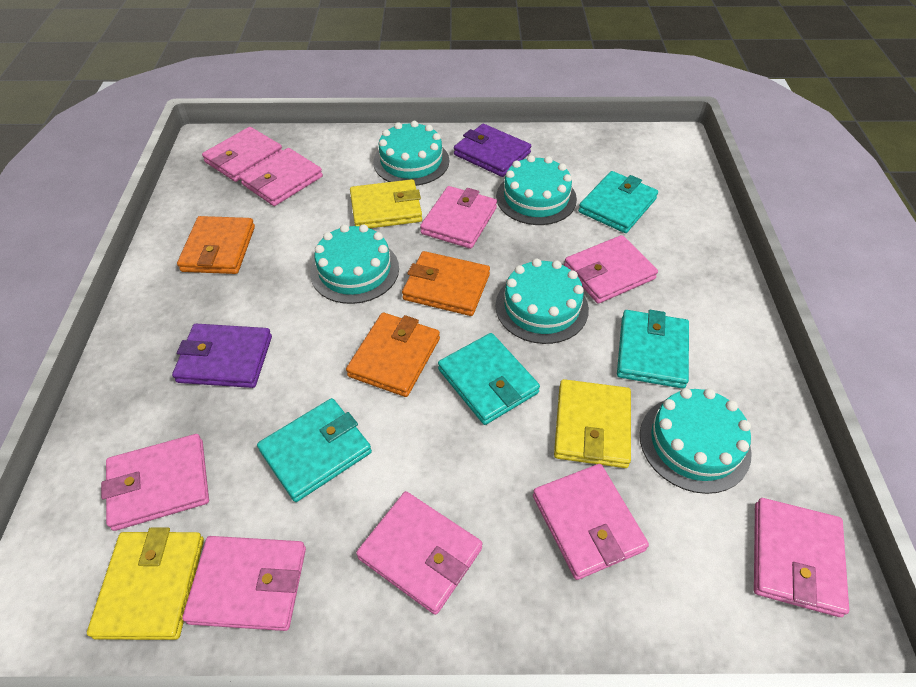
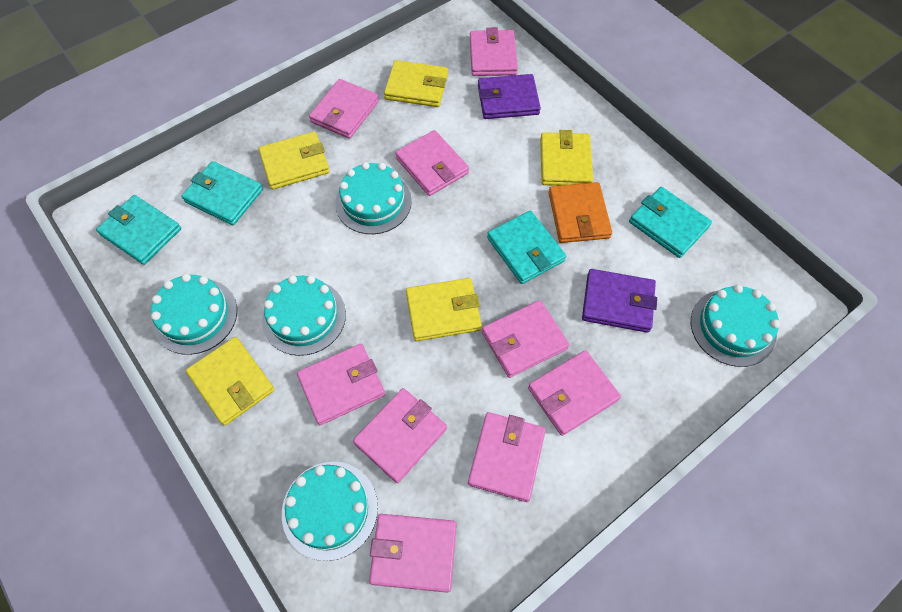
orange wallet: 3 -> 1
yellow wallet: 3 -> 5

